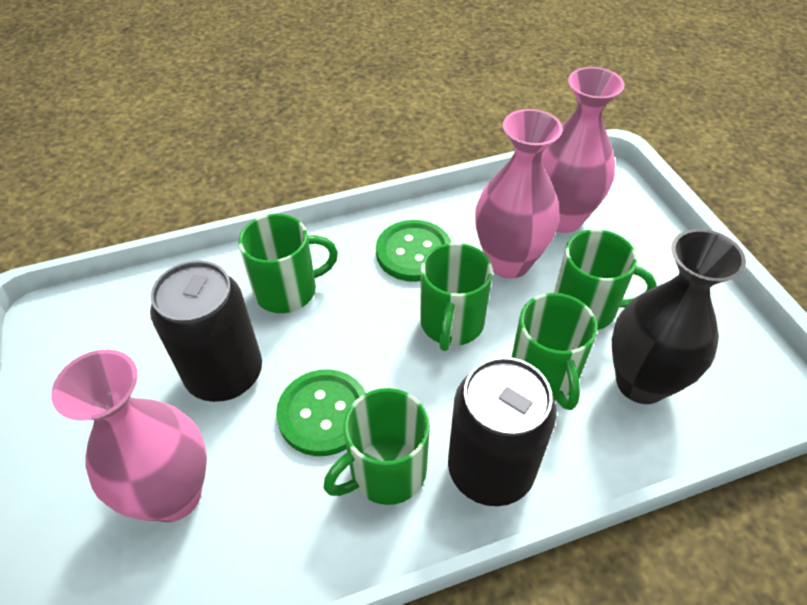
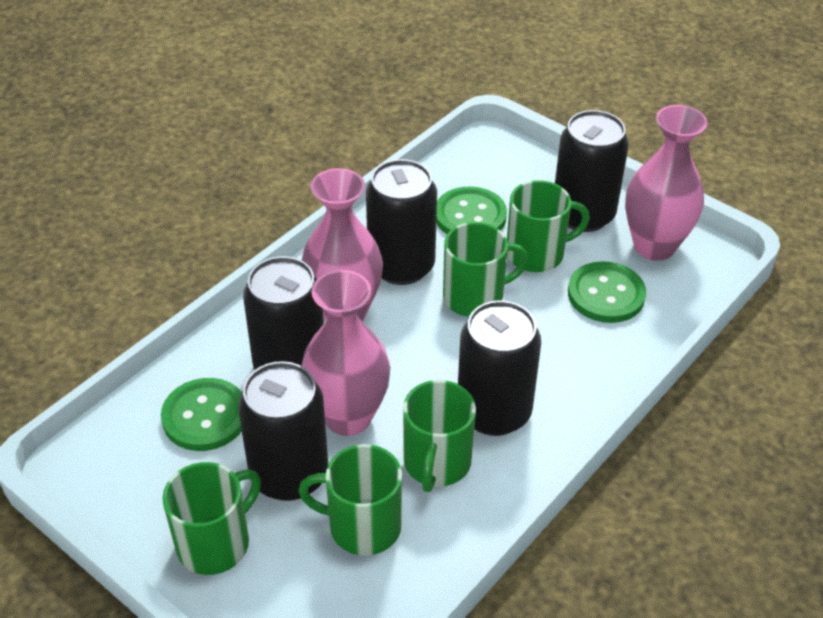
black can: 2 -> 5
black vase: 1 -> 0
green button: 2 -> 3

